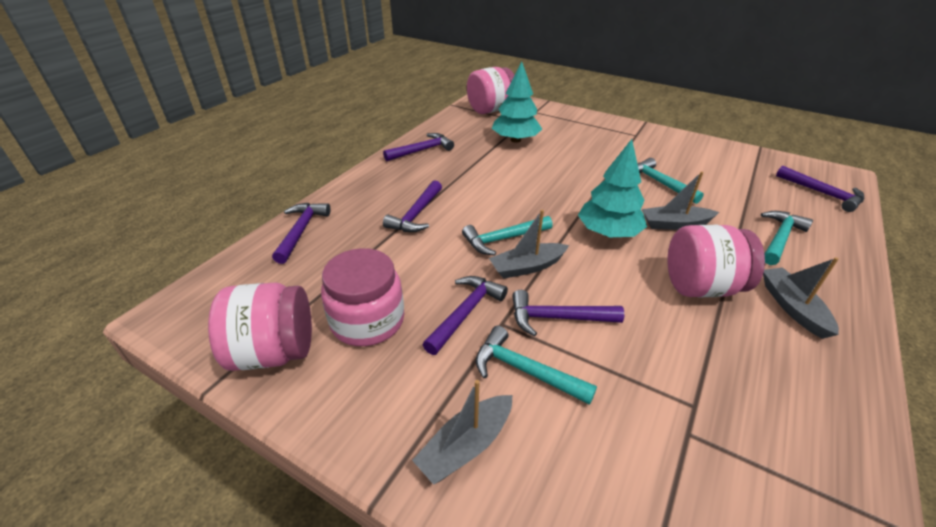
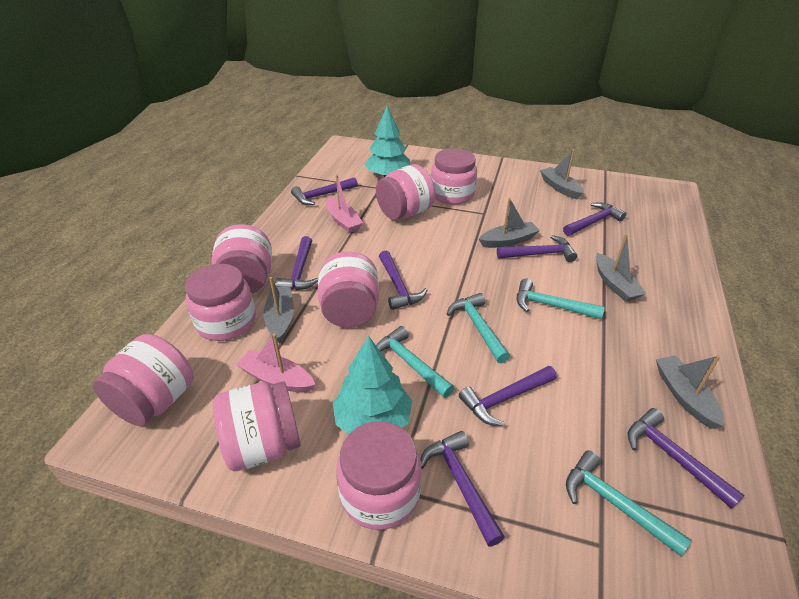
grey boat: 4 -> 5
pink boat: 0 -> 2
pink jar: 4 -> 8
purple hammer: 6 -> 8

